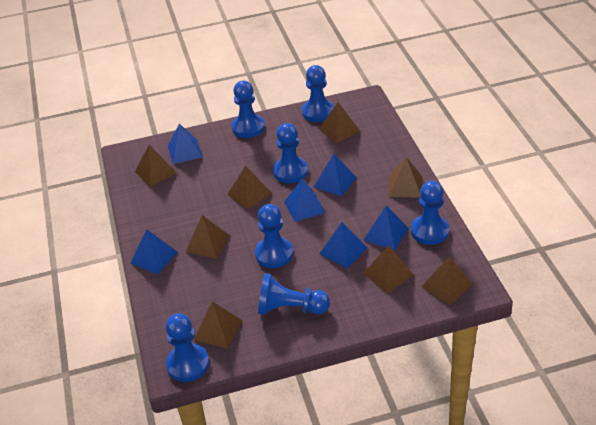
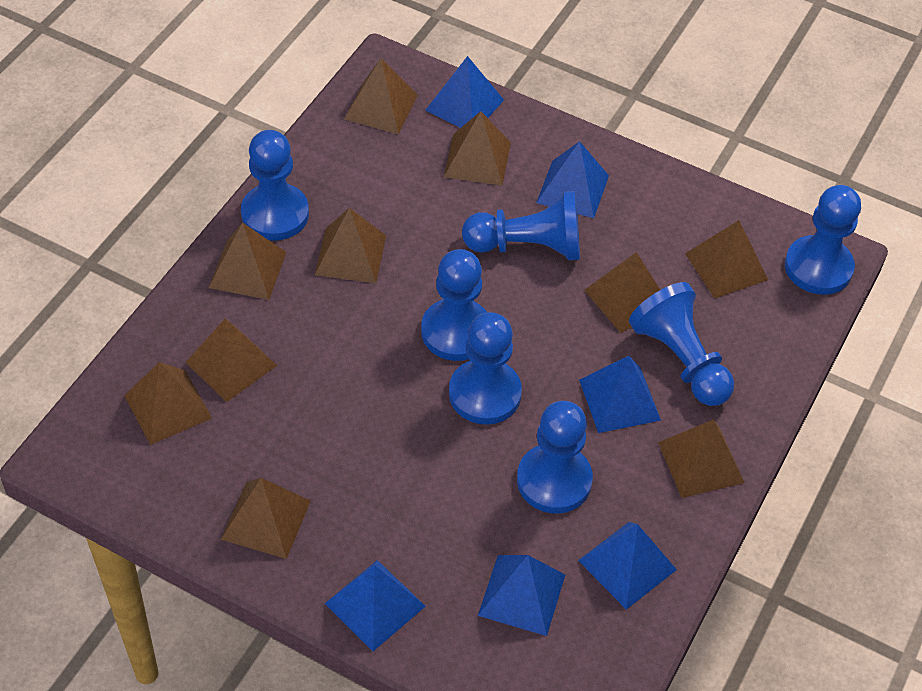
brown pyramid: 8 -> 10

